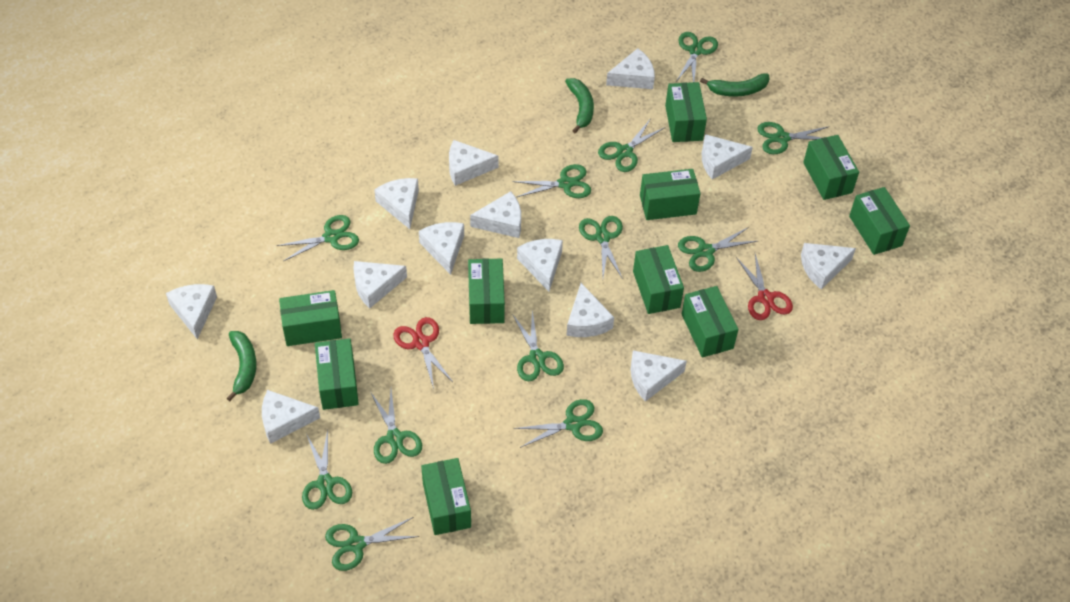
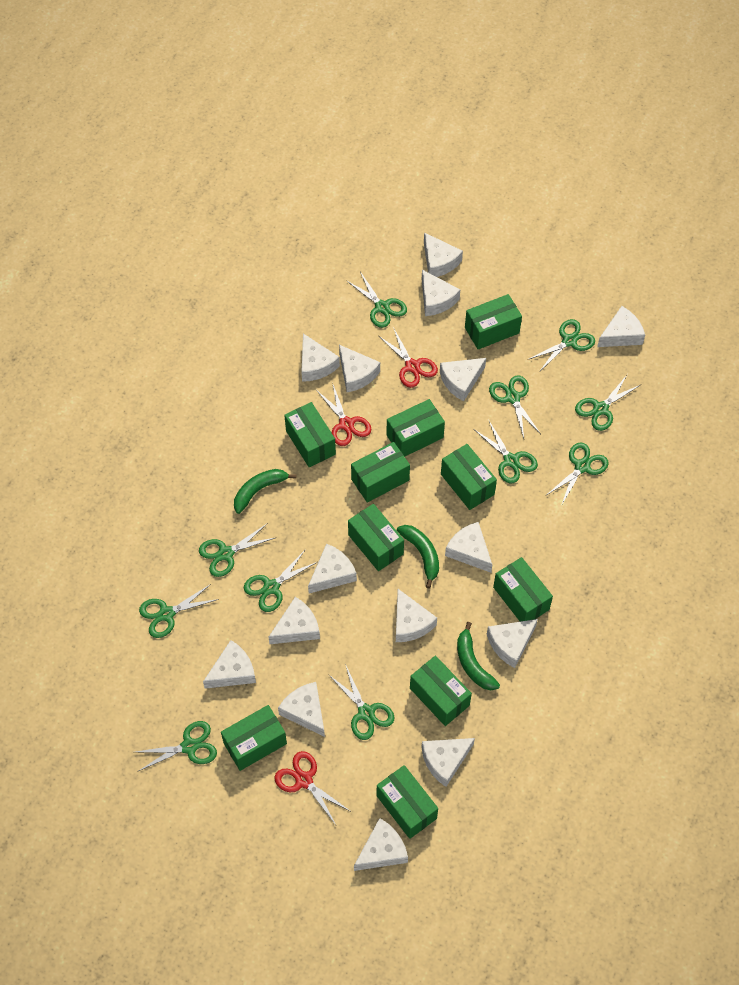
green scissors: 12 -> 11
red scissors: 2 -> 3
white cheese: 13 -> 15

